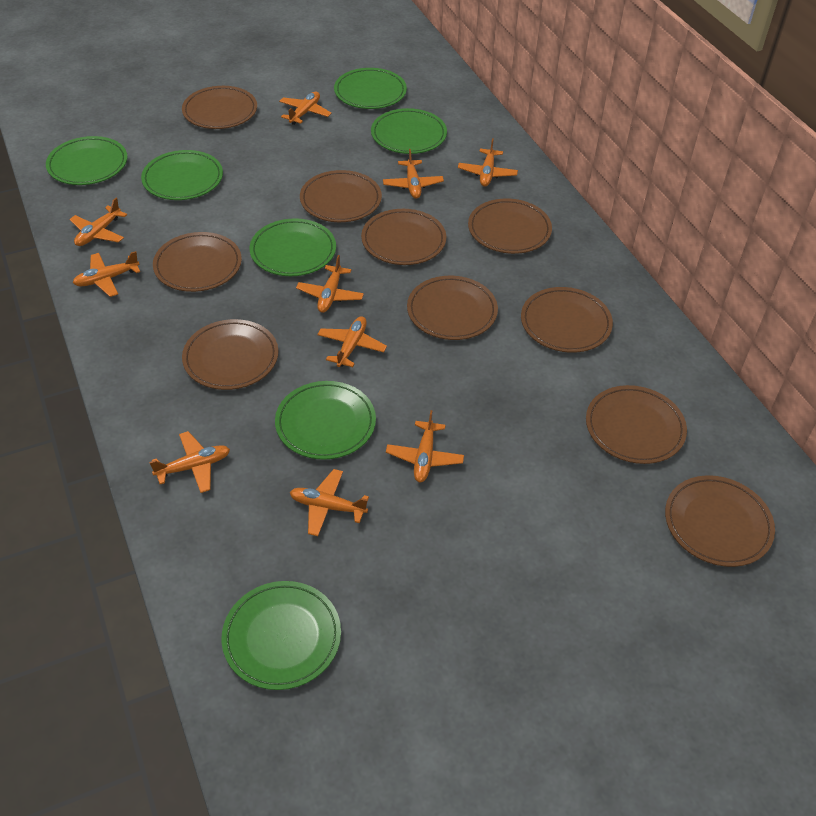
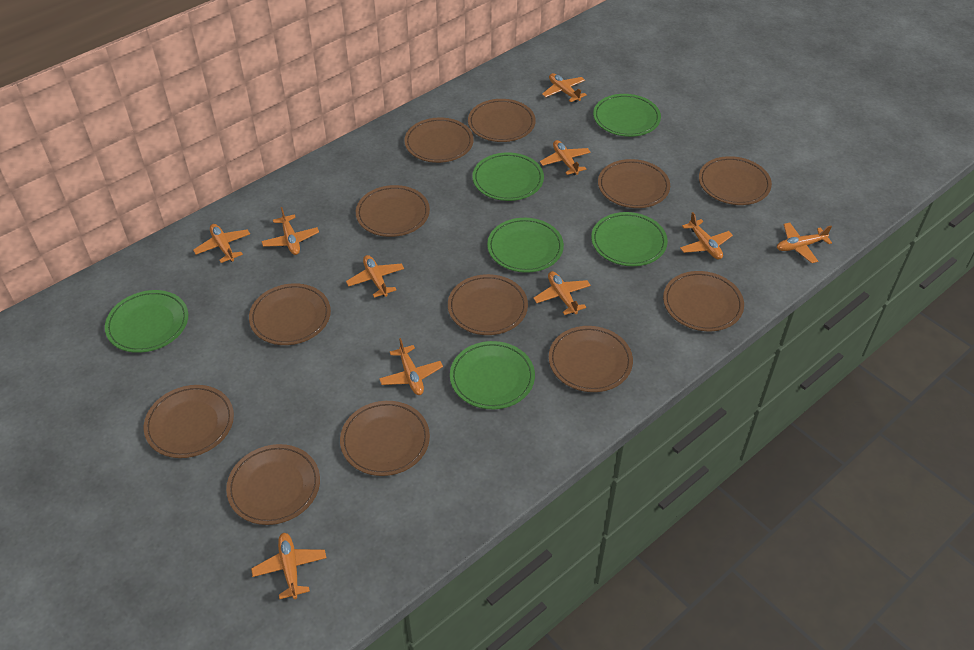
brown plate: 10 -> 12
green plate: 7 -> 6

